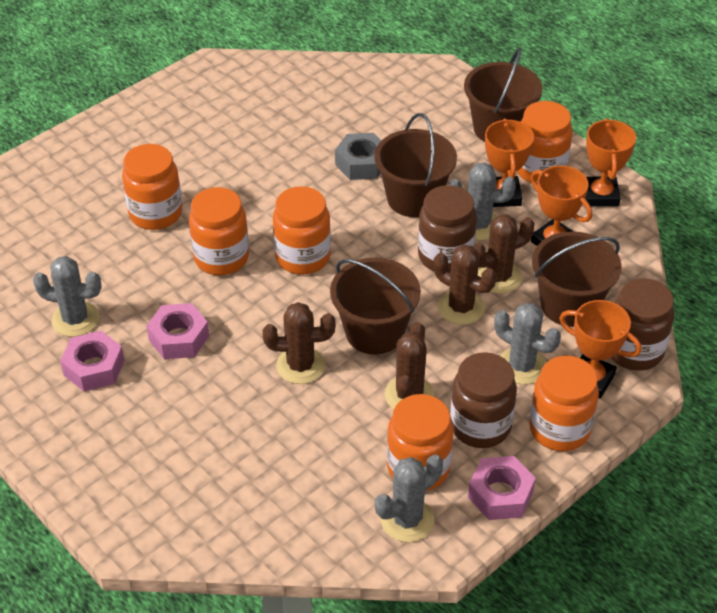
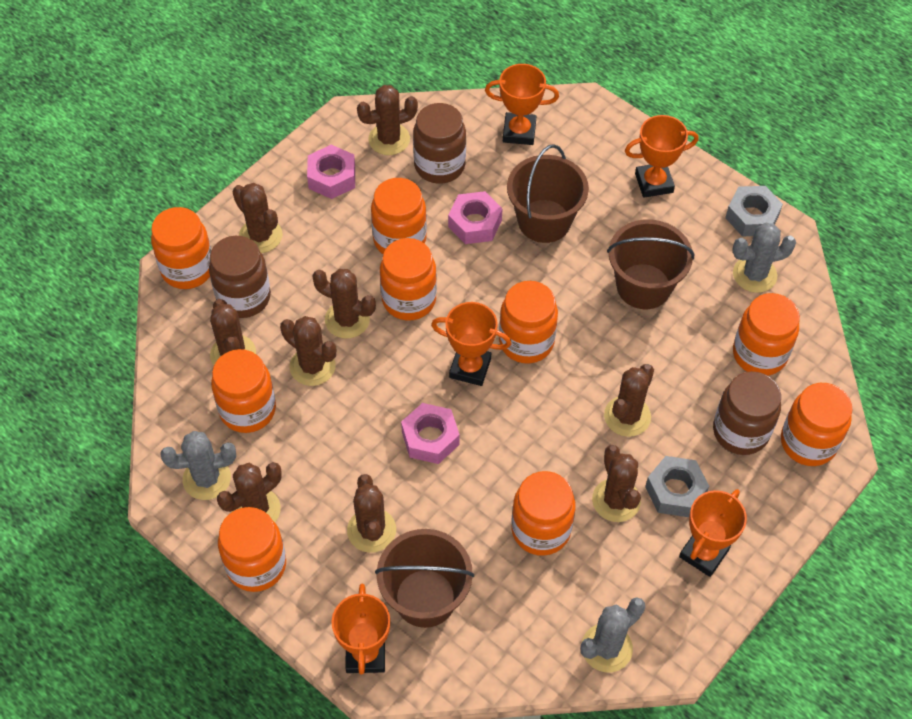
brown bucket: 4 -> 3
brown cactus: 4 -> 9
grey cactus: 4 -> 3
grey nut: 1 -> 2
orange jar: 6 -> 9
orange trophy: 4 -> 5

